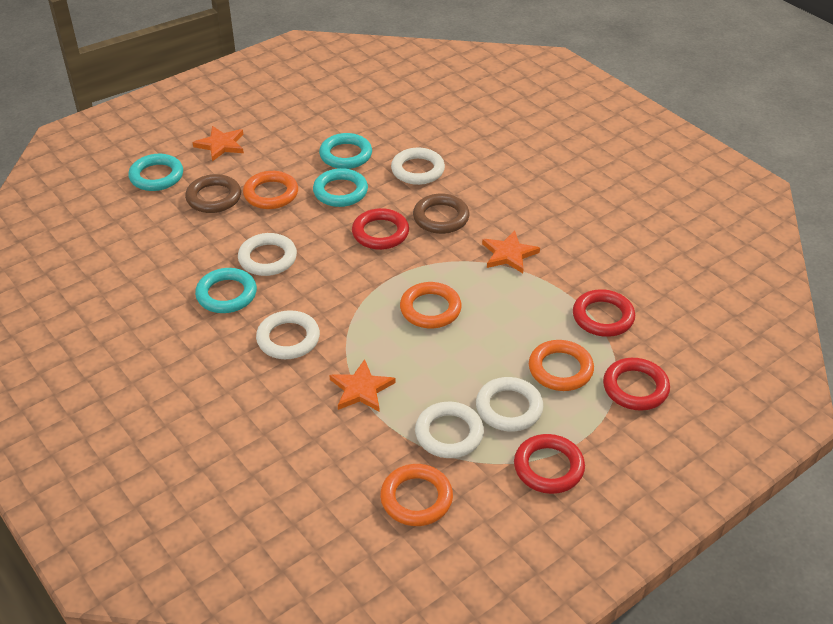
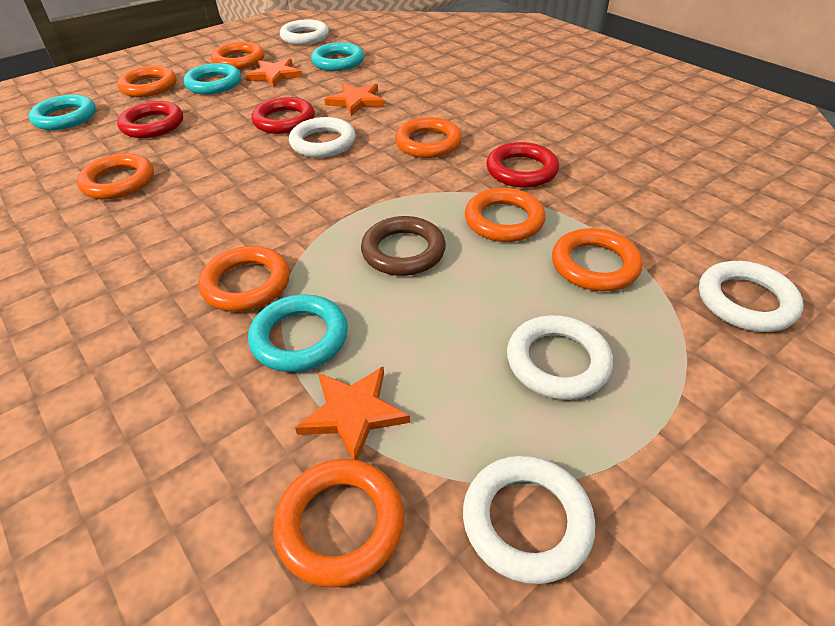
brown ring: 2 -> 1
orange ring: 4 -> 8
red ring: 4 -> 3

